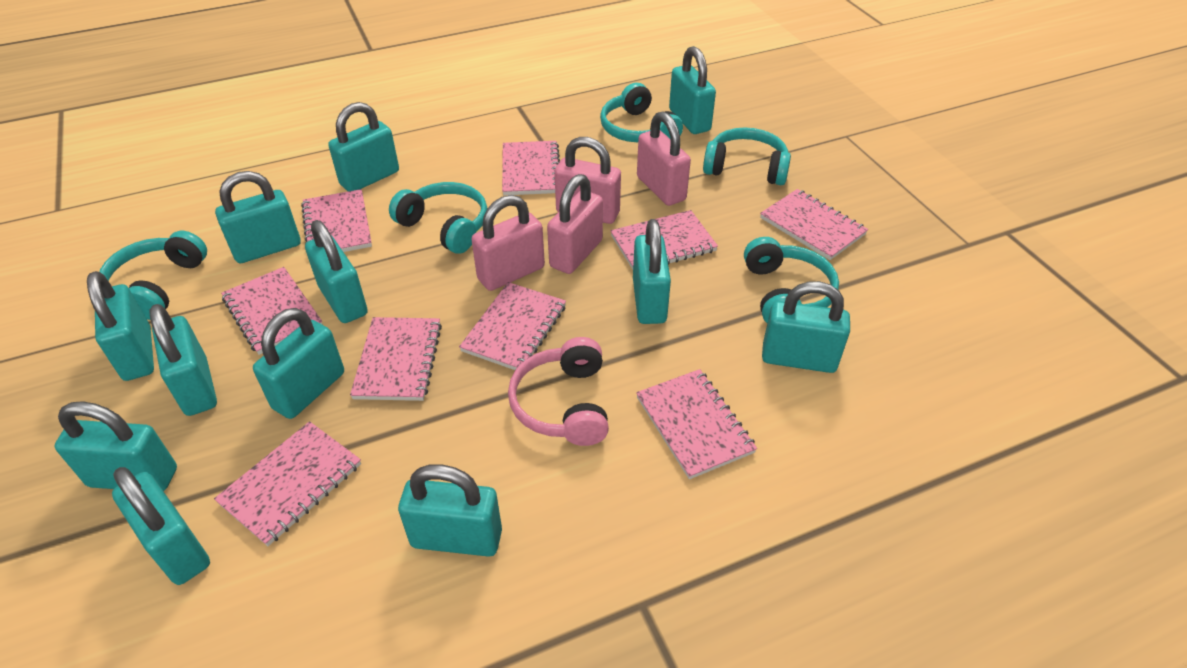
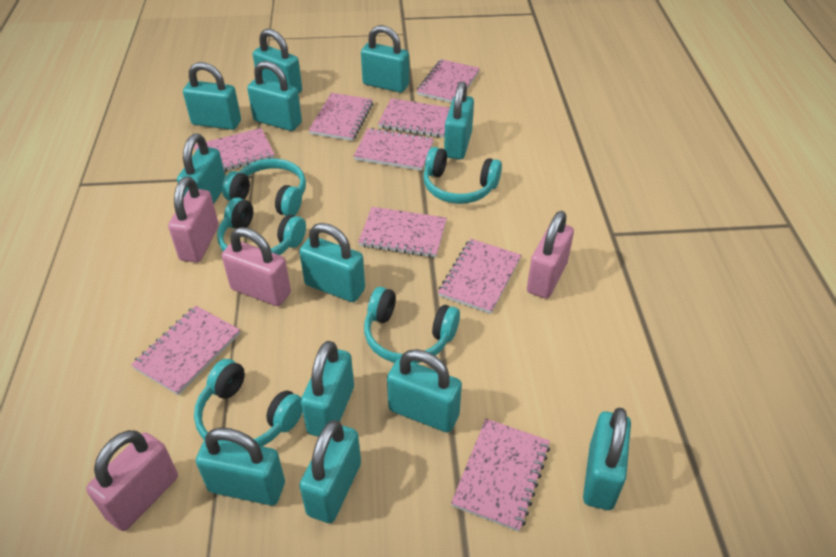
pink headphones: 1 -> 0

